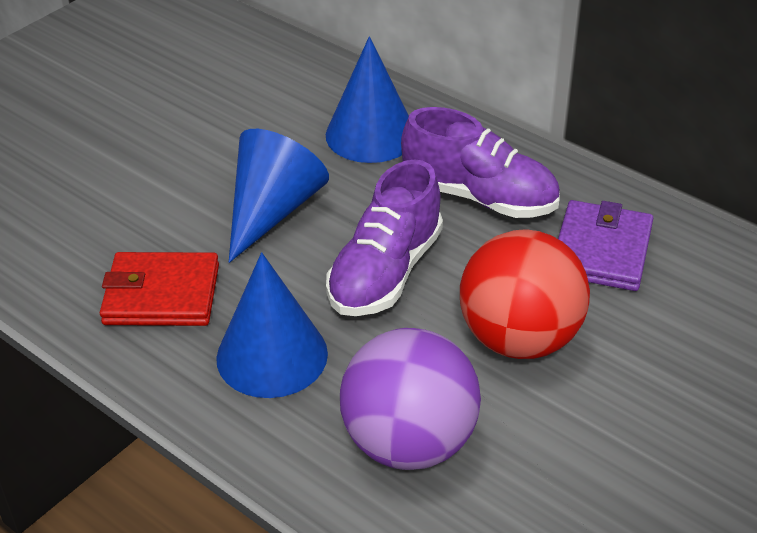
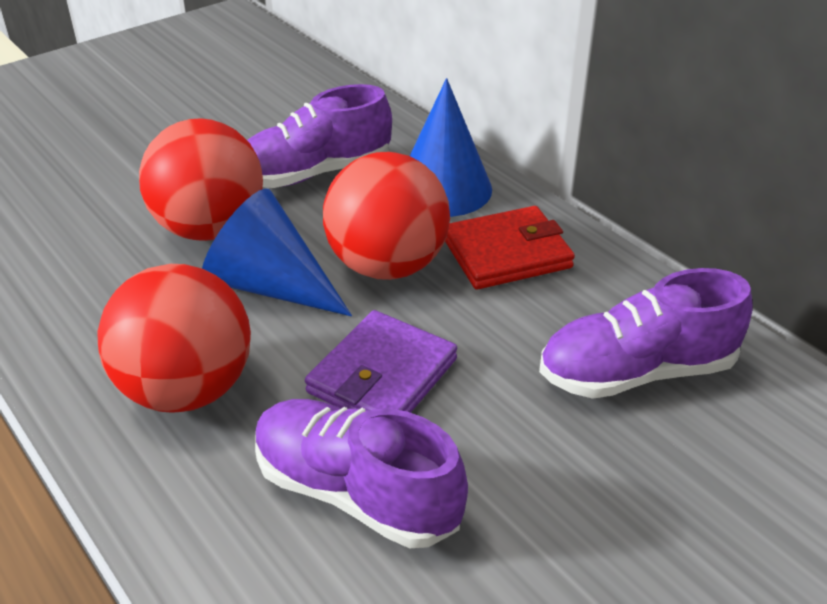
blue cone: 3 -> 2
purple ball: 1 -> 0
purple shoe: 2 -> 3
red ball: 1 -> 3

